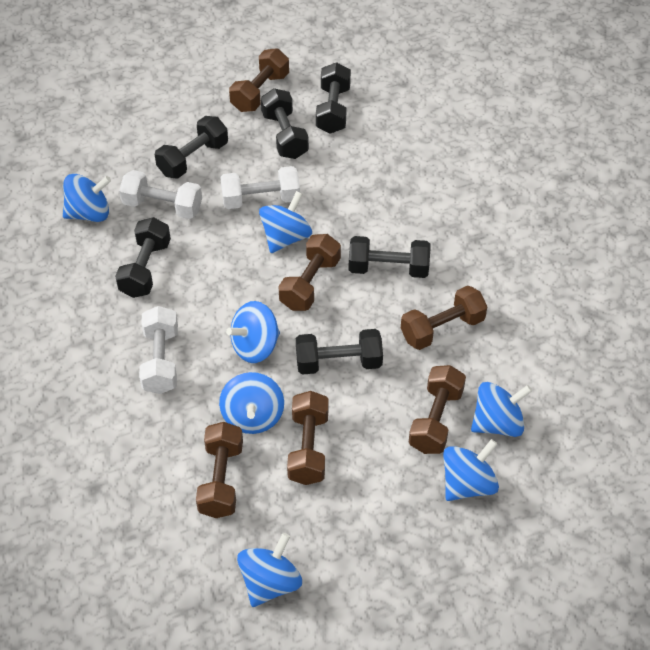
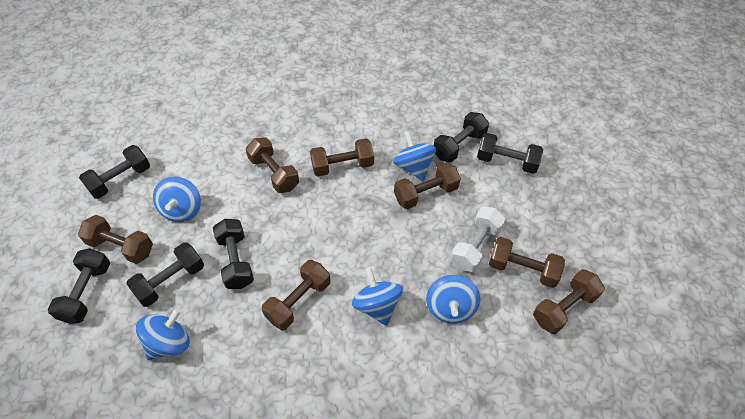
blue spinning top: 7 -> 5
brown dumbbell: 6 -> 7
white dumbbell: 3 -> 1

